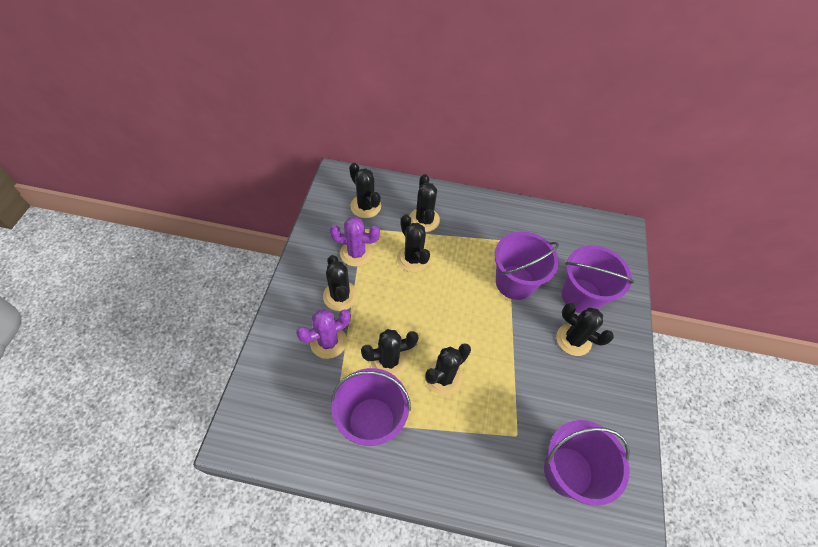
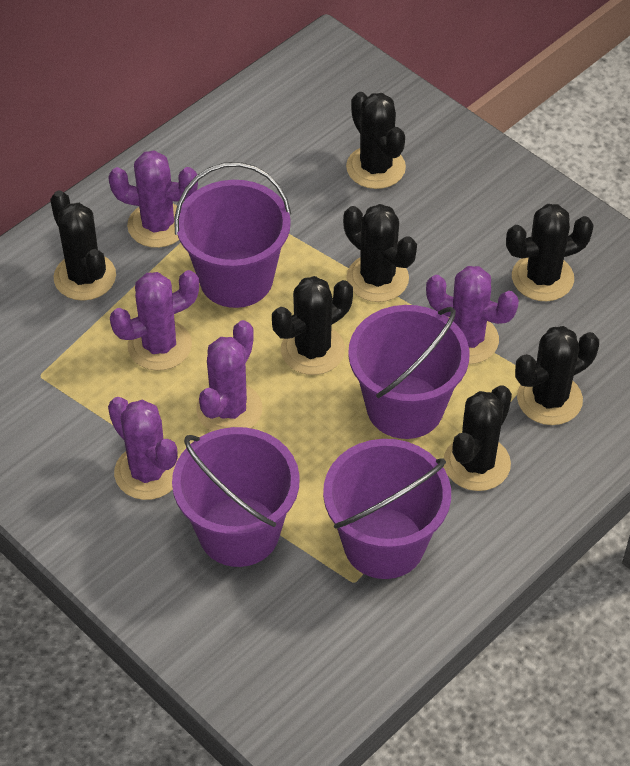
purple cactus: 2 -> 5

